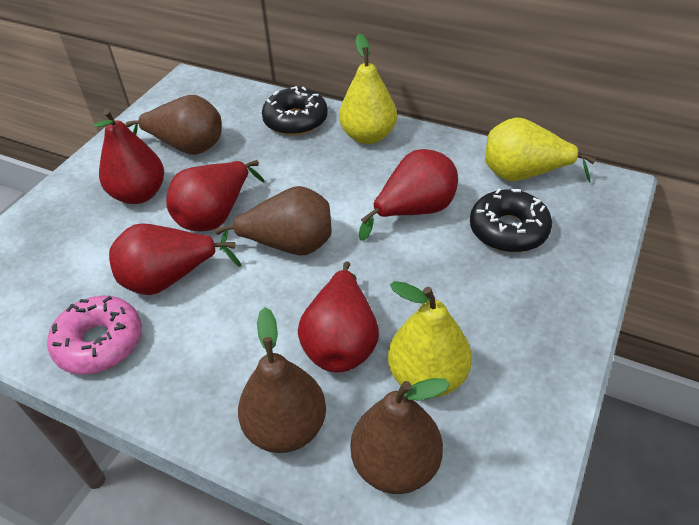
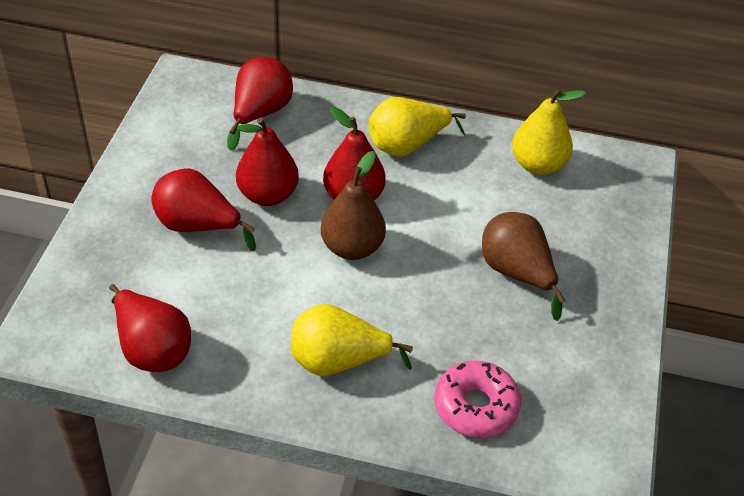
black donut: 2 -> 0
brown pear: 4 -> 2

